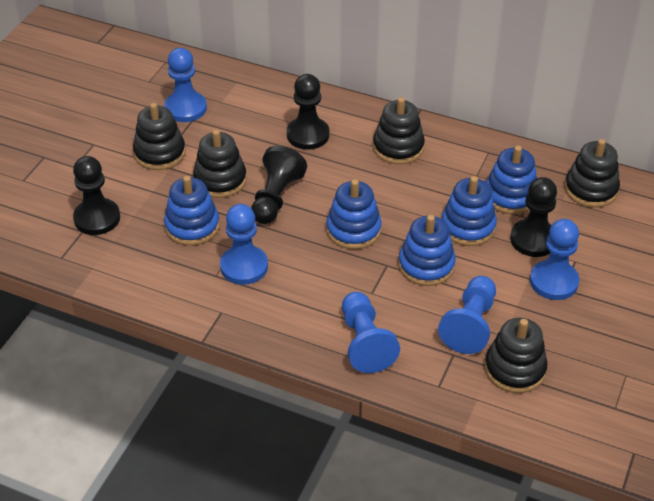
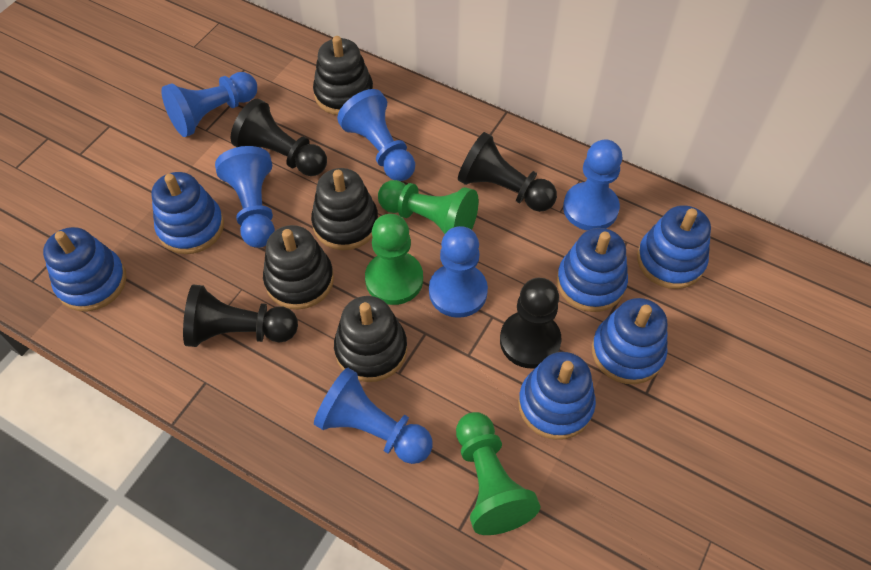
black stacking toy: 5 -> 4
blue pawn: 5 -> 6
blue stacking toy: 5 -> 6
green pawn: 0 -> 3

